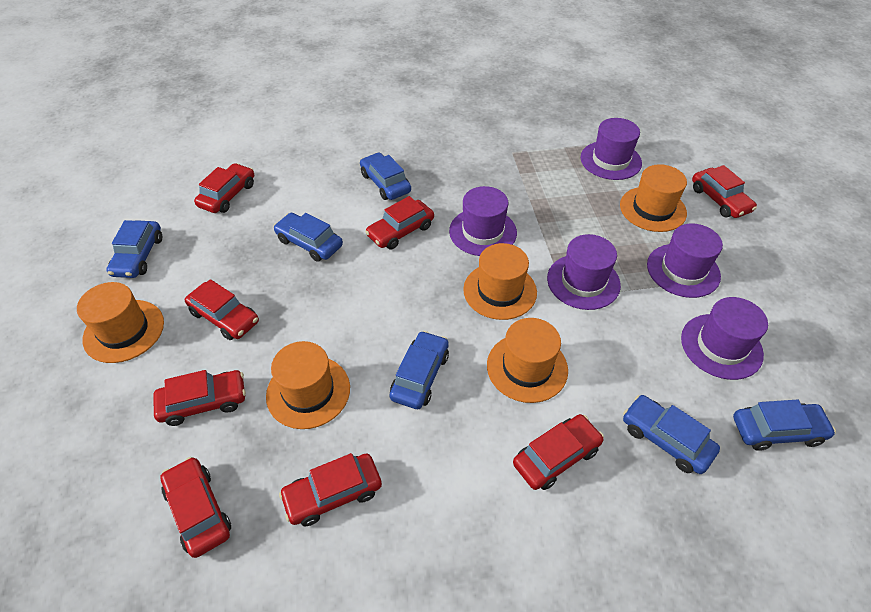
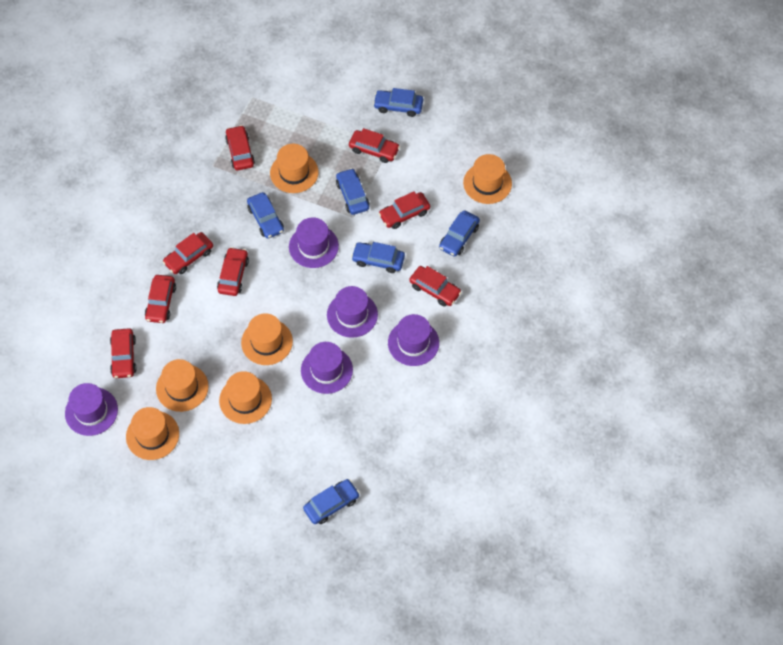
orange hat: 5 -> 6

